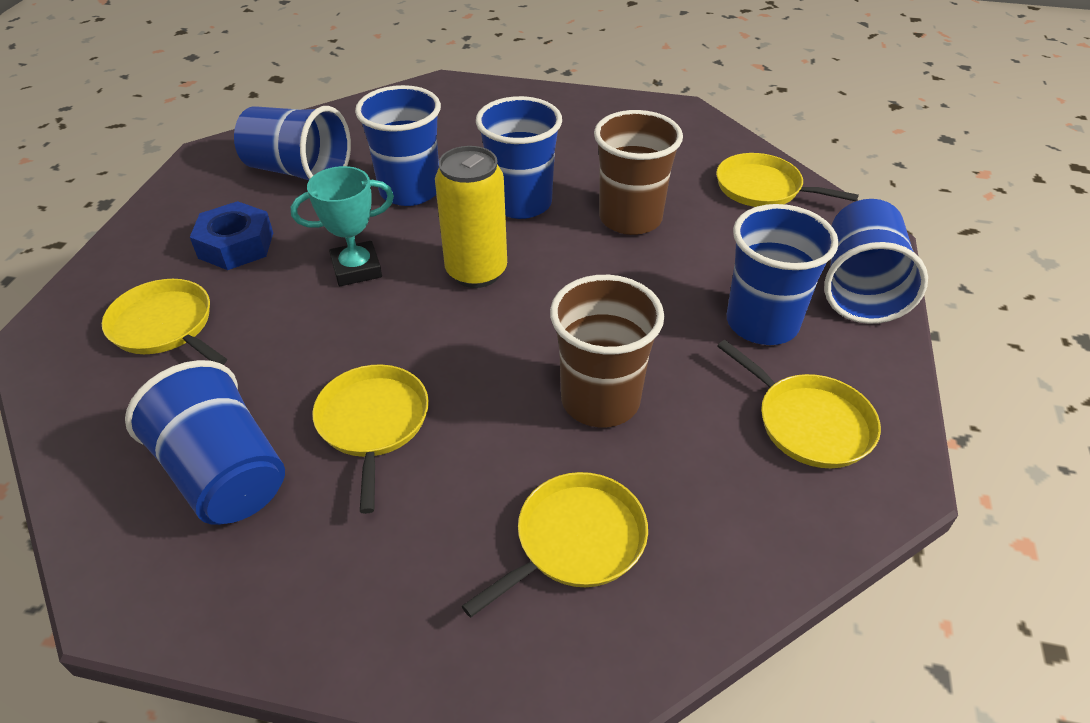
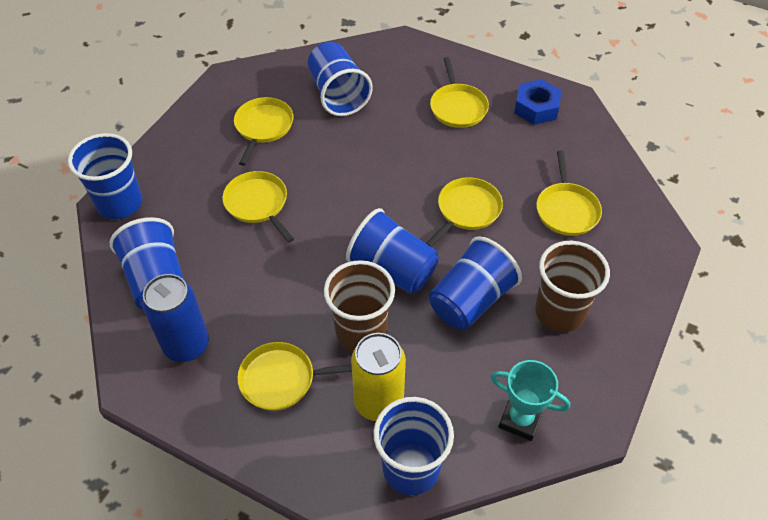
blue can: 0 -> 1
yellow pan: 5 -> 6

